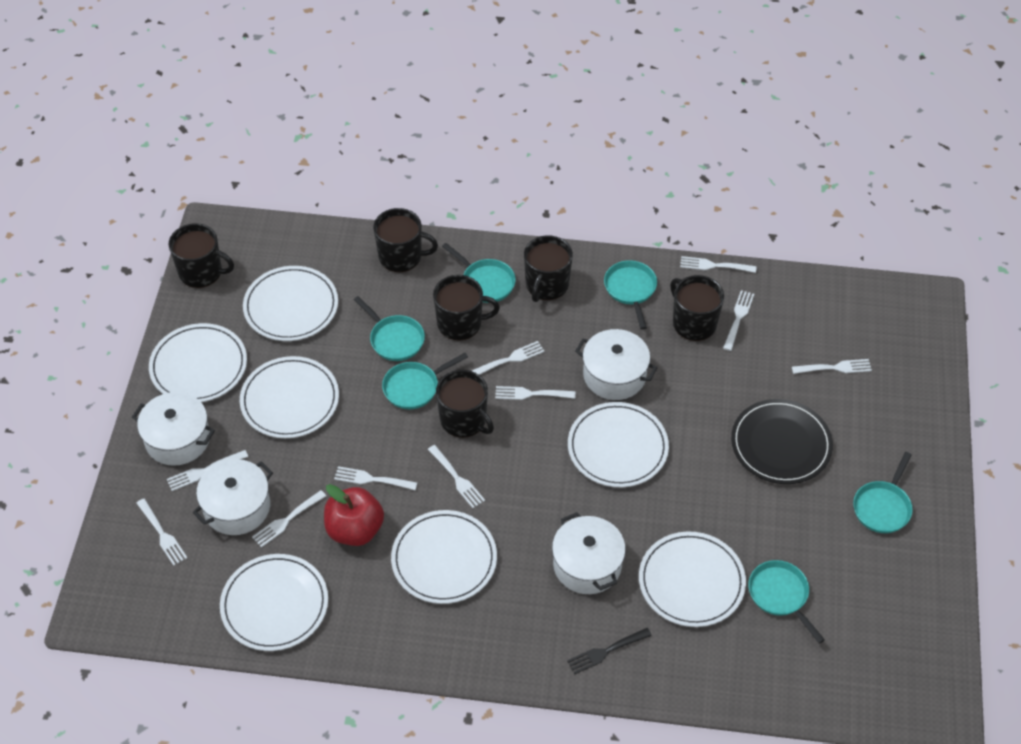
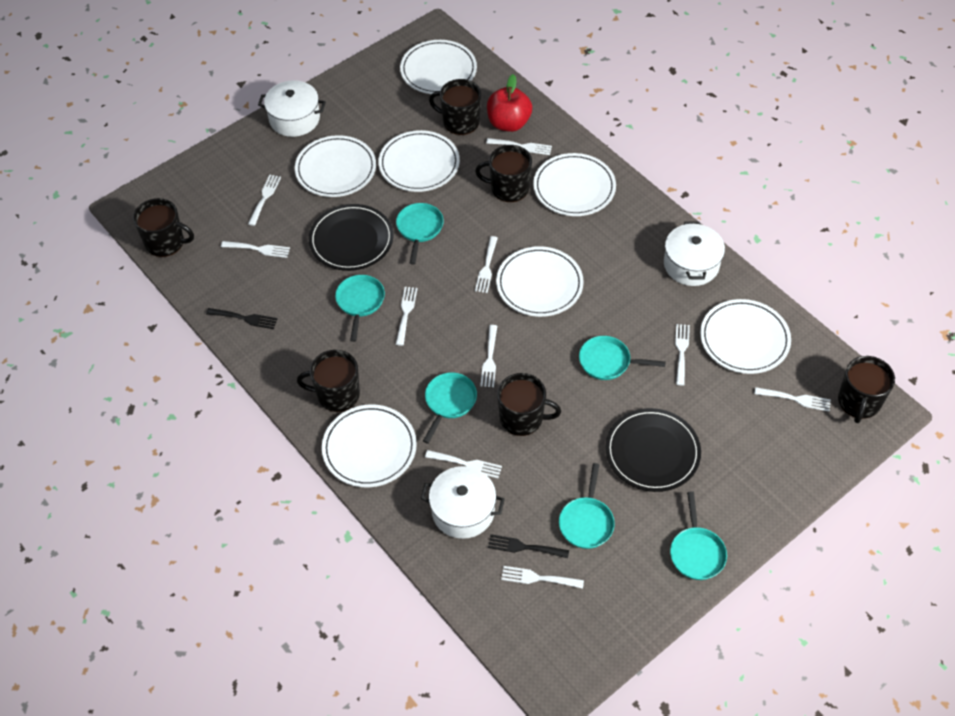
black fork: 1 -> 2
black plate: 1 -> 2
white pot: 4 -> 3

